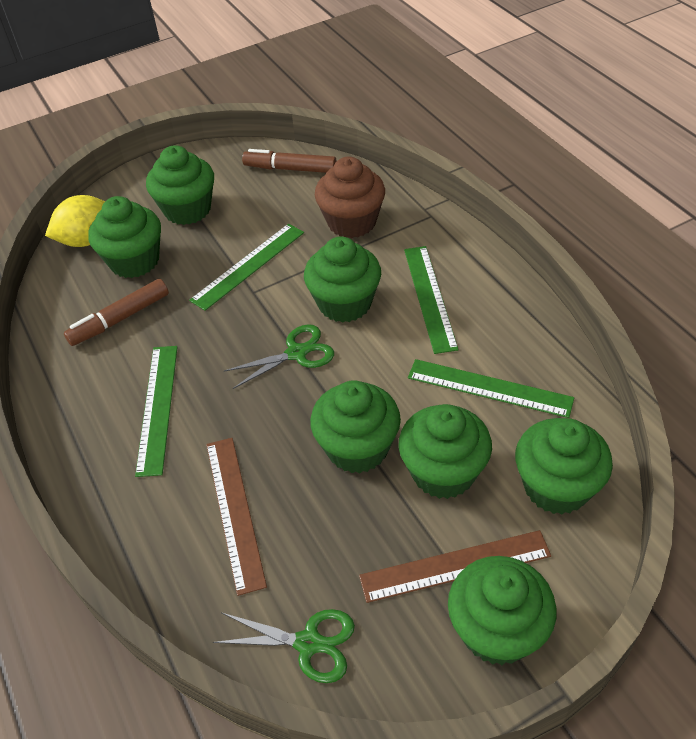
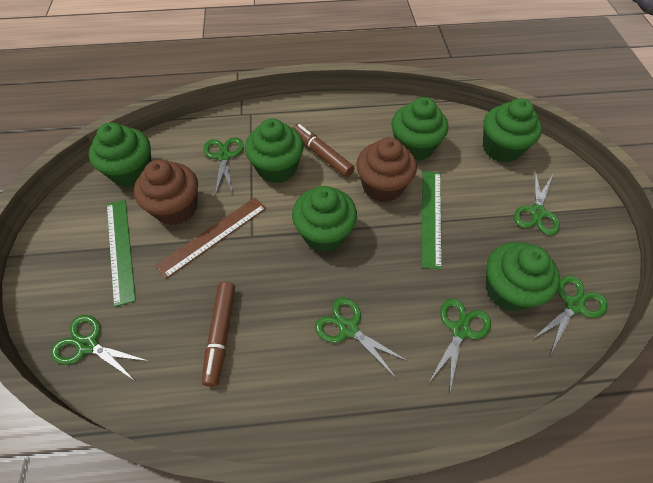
brown cupcake: 1 -> 2
brown ruler: 2 -> 1
green cupcake: 7 -> 6
green ruler: 4 -> 2
green scissors: 2 -> 6
yellow lemon: 1 -> 0

